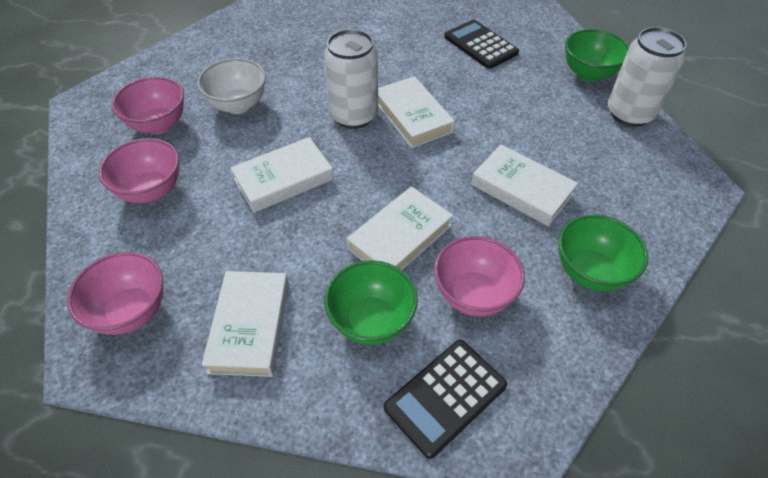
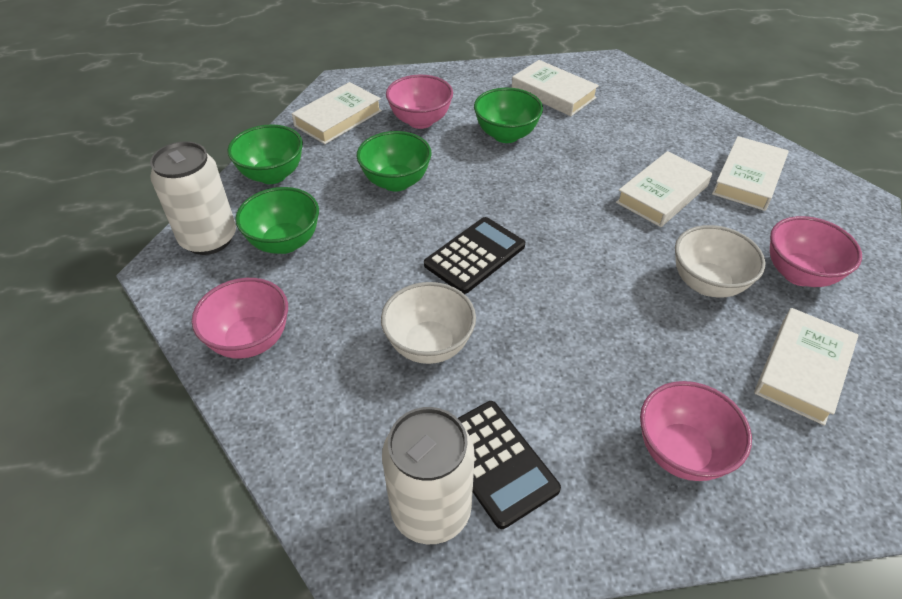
green bowl: 3 -> 4
white bowl: 1 -> 2

